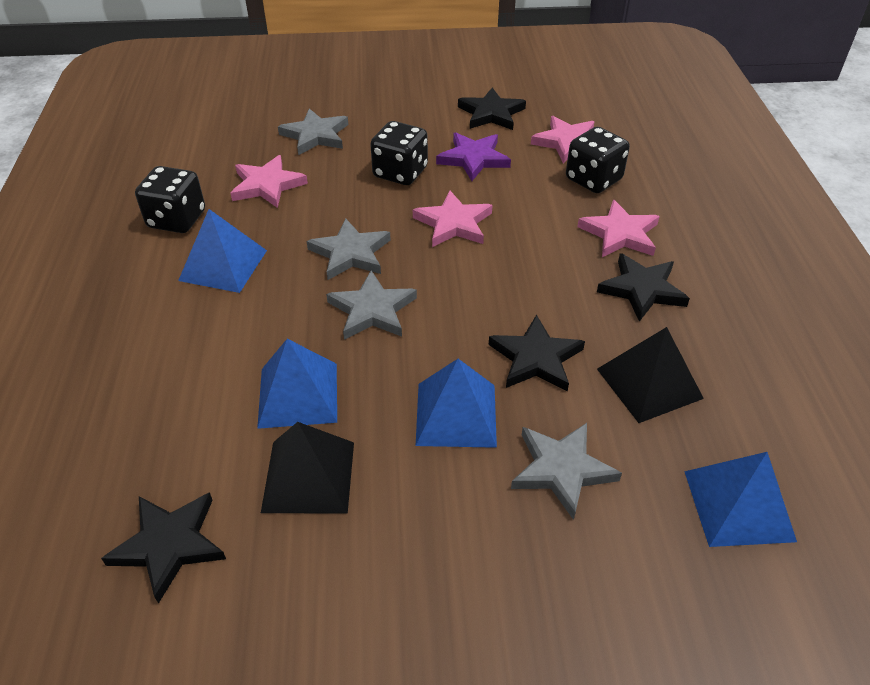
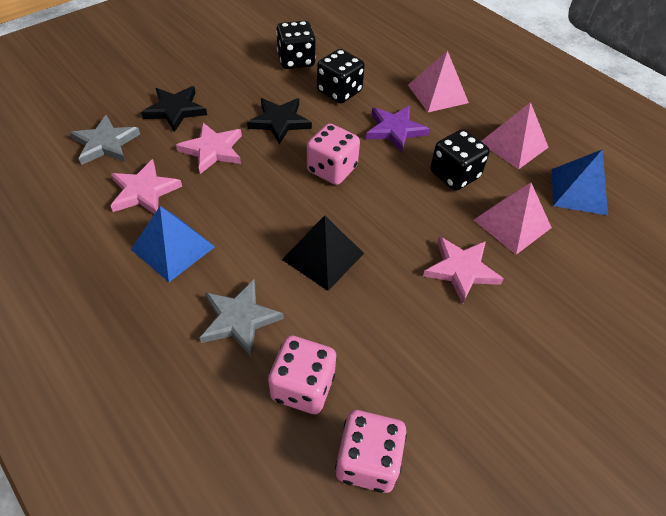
black pyramid: 2 -> 1
black star: 4 -> 2
blue pyramid: 4 -> 2
grey star: 4 -> 2
pink dice: 0 -> 3
pink pyramid: 0 -> 3
pink star: 4 -> 3

